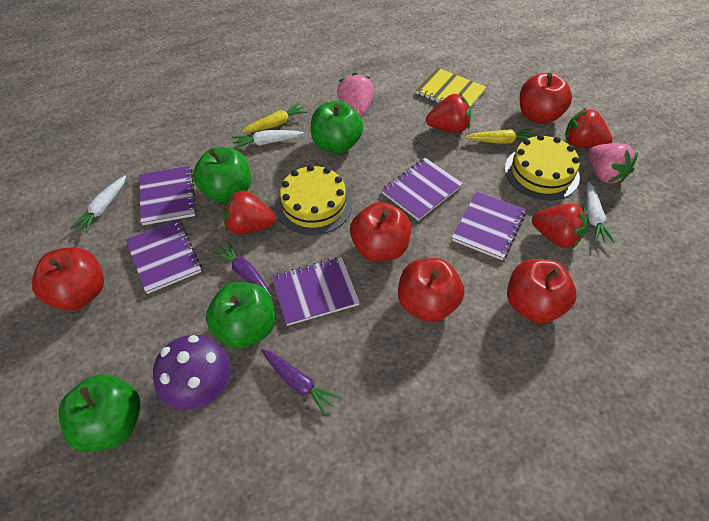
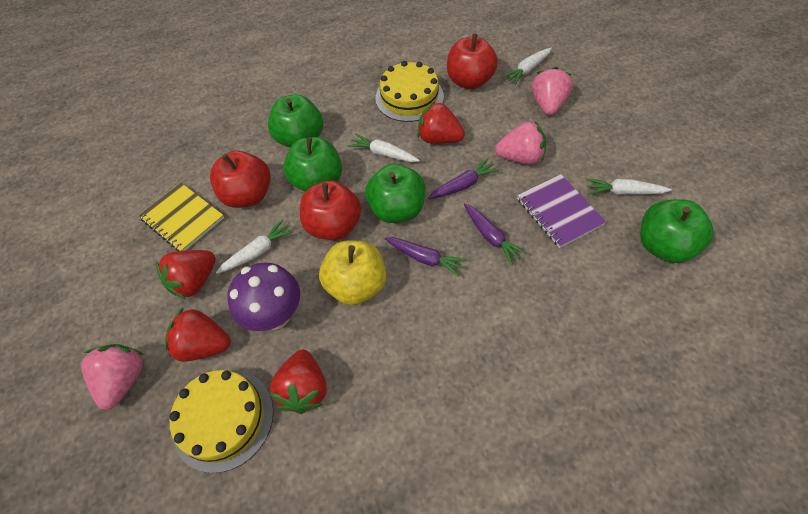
pink strawberry: 2 -> 3
purple carrot: 2 -> 3
purple notebook: 5 -> 1
red apple: 5 -> 3
white carrot: 3 -> 4
yellow apple: 0 -> 1
yellow carrot: 2 -> 0

